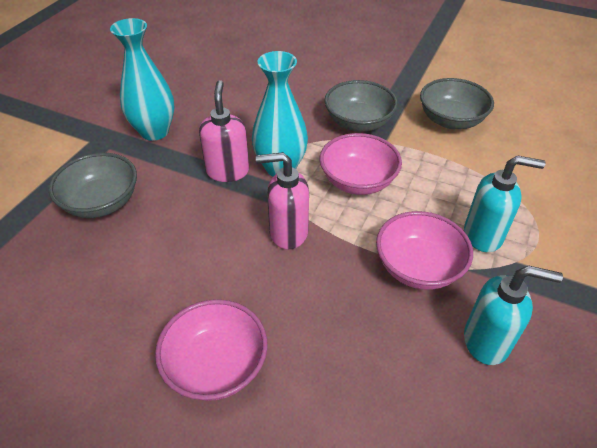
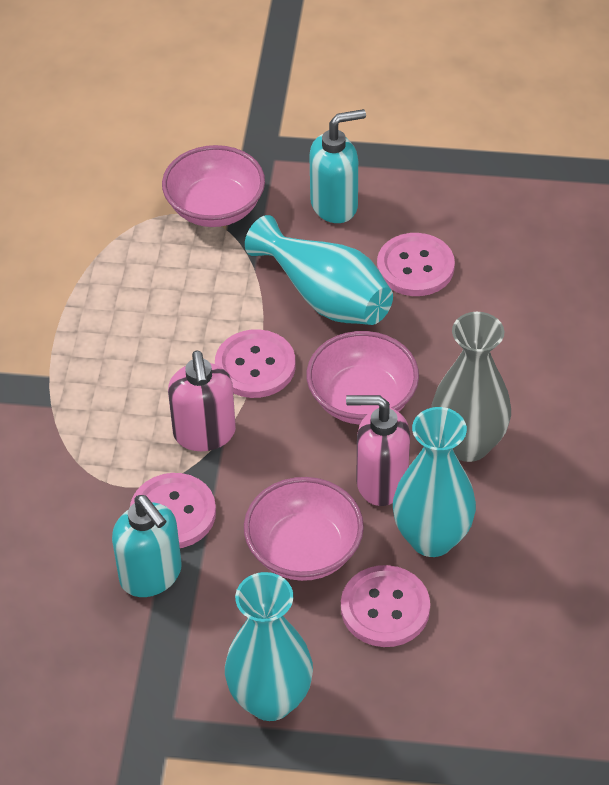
grey bowl: 3 -> 0
grey vase: 0 -> 1
pink button: 0 -> 4
turquoise vase: 2 -> 3

